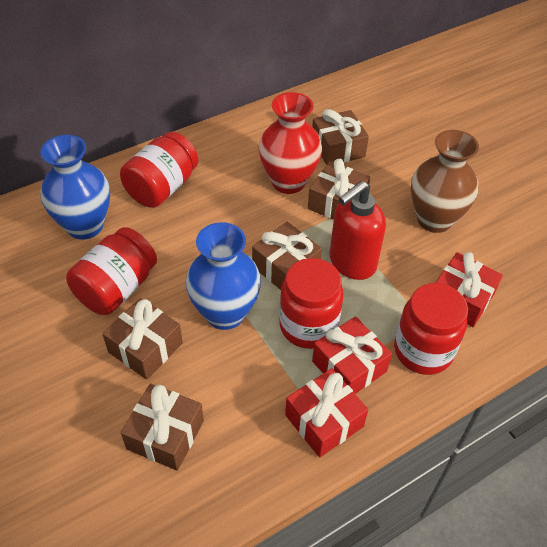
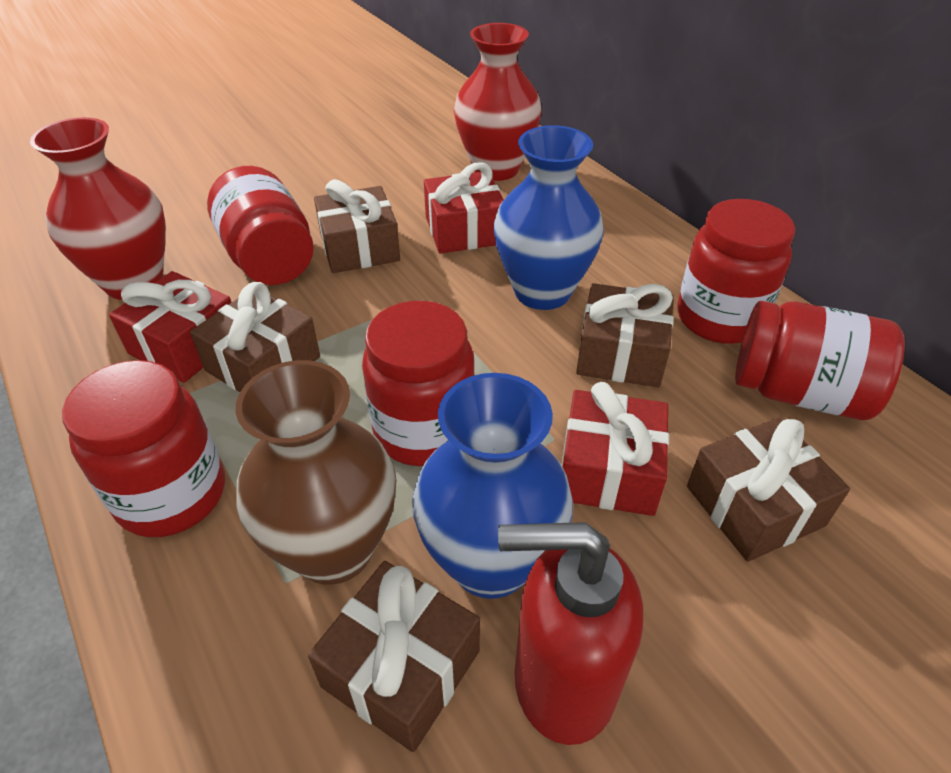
red jar: 4 -> 5
red vase: 1 -> 2

